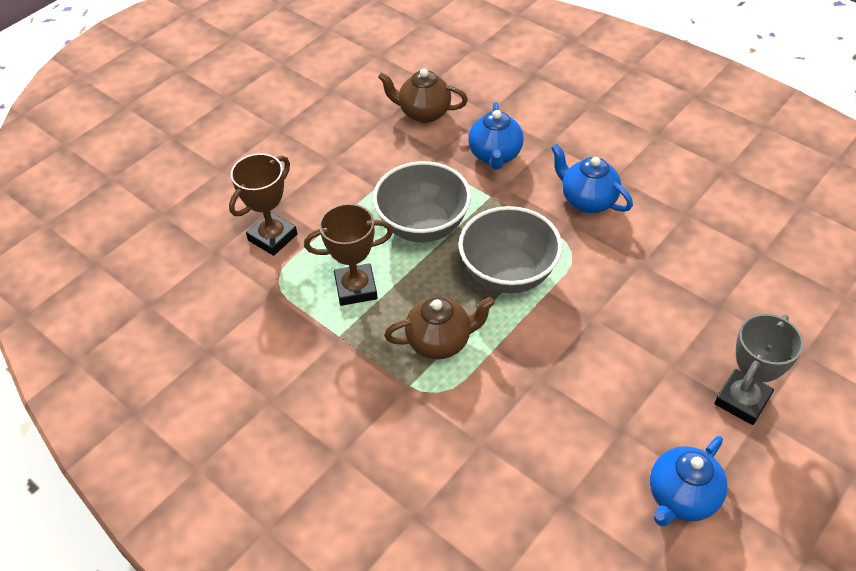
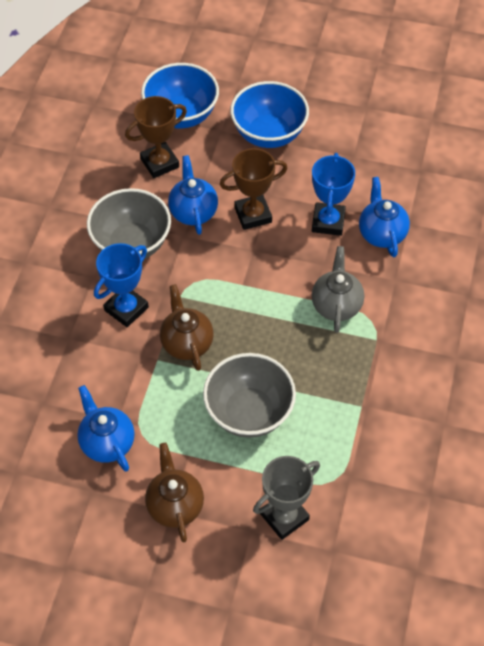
blue bowl: 0 -> 2
blue trophy: 0 -> 2
grey teapot: 0 -> 1

